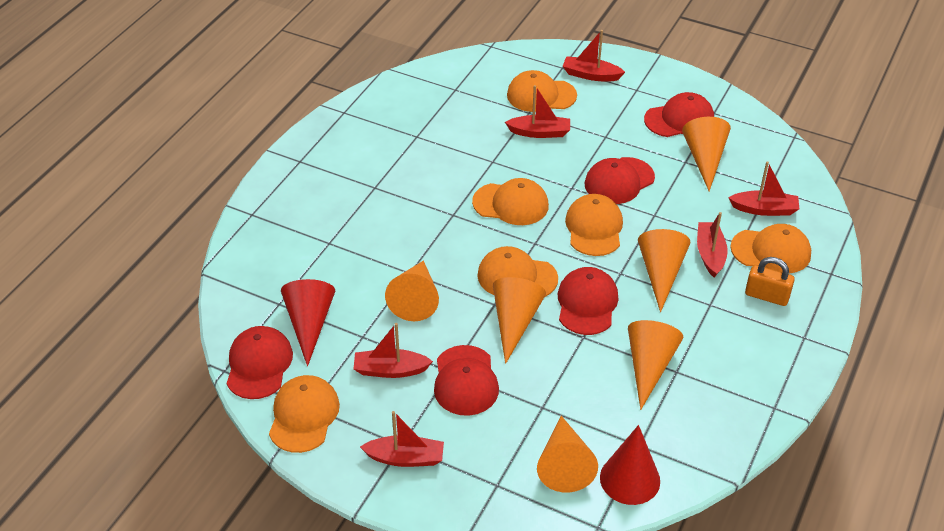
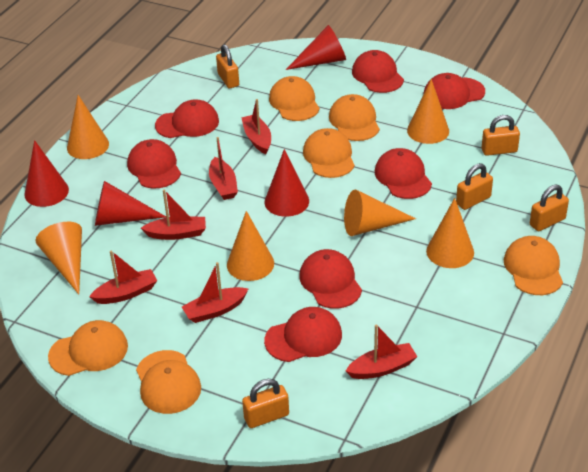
orange padlock: 1 -> 5
red cap: 5 -> 7
red cone: 2 -> 4

